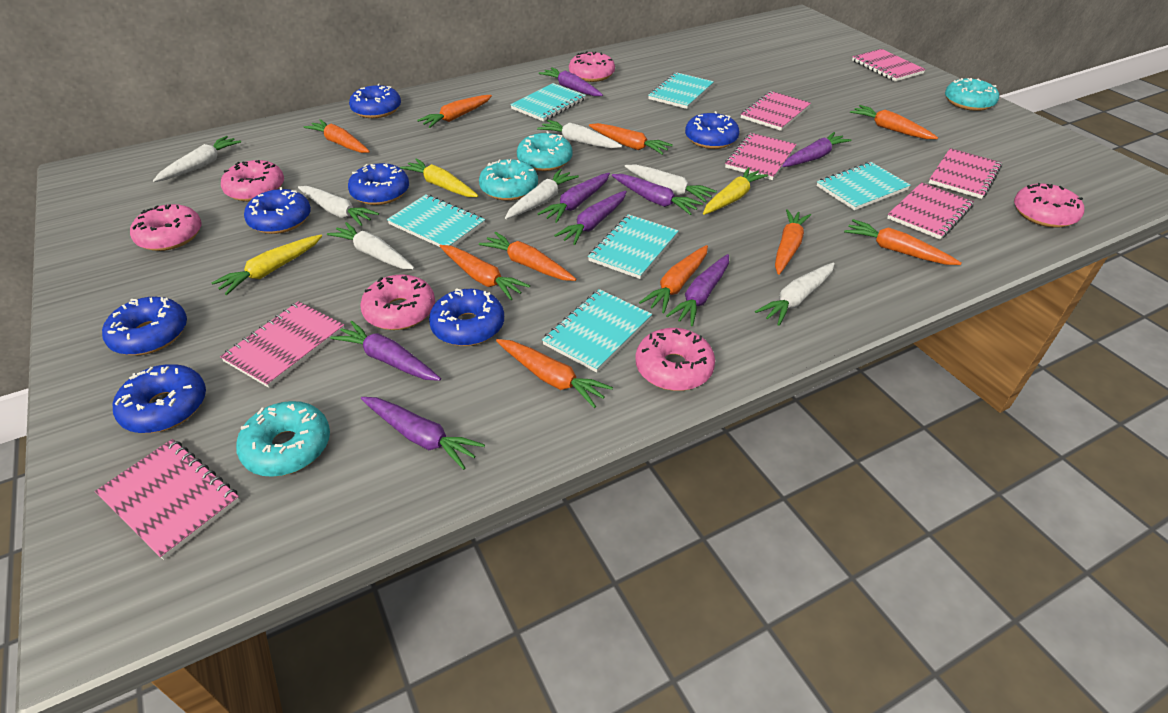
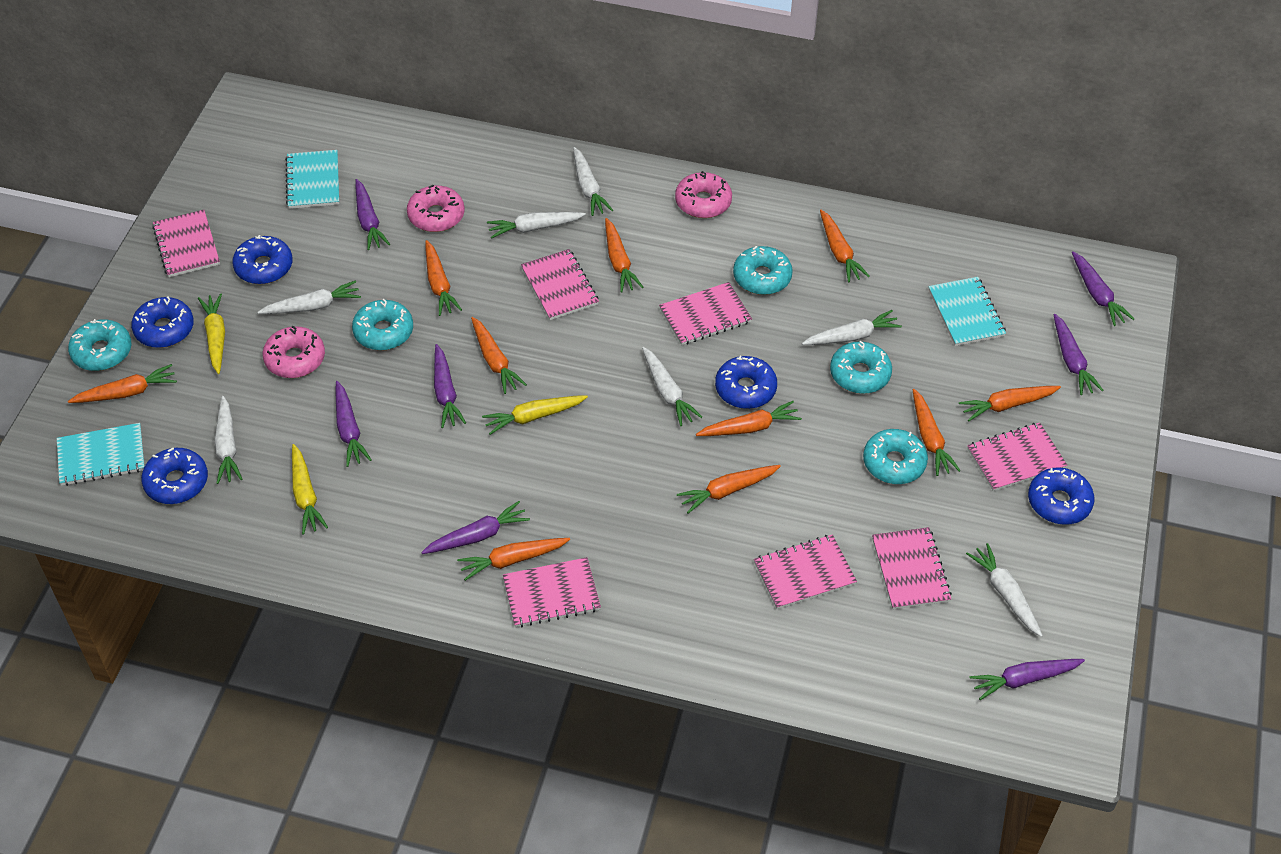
blue donut: 7 -> 5
pink donut: 6 -> 3
purple carrot: 8 -> 7
turquoise donut: 4 -> 5
turquoise notebook: 6 -> 3

